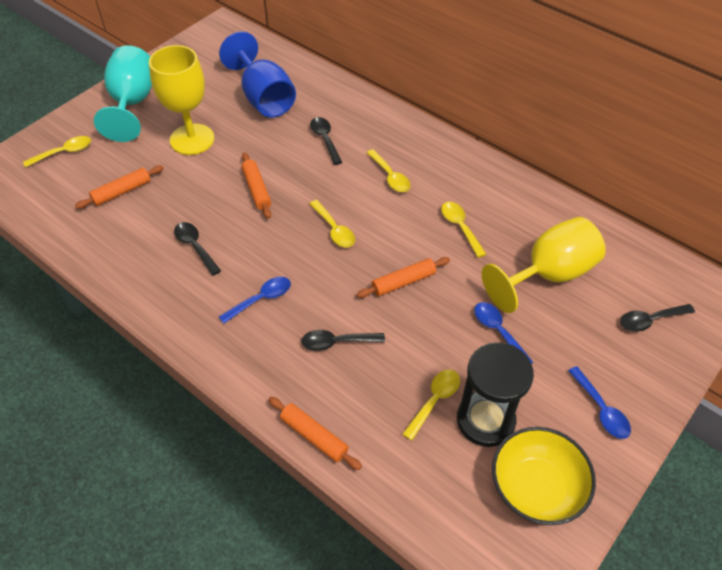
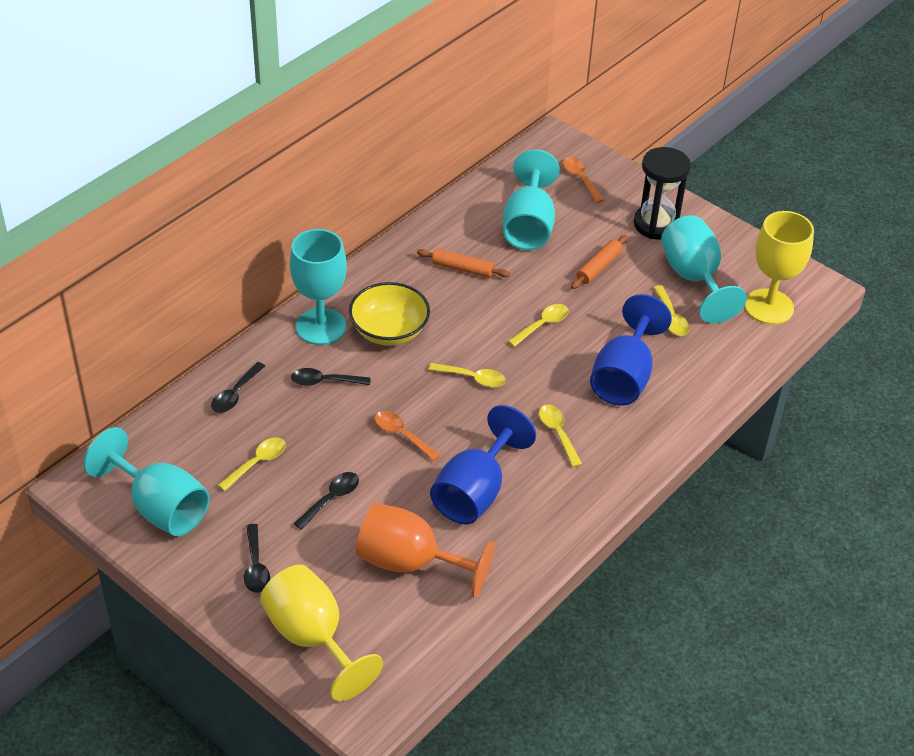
blue goblet: 1 -> 2
blue spoon: 3 -> 0
orange goblet: 0 -> 1
orange rolling pin: 4 -> 2
orange spoon: 0 -> 2
turquoise goblet: 1 -> 4

